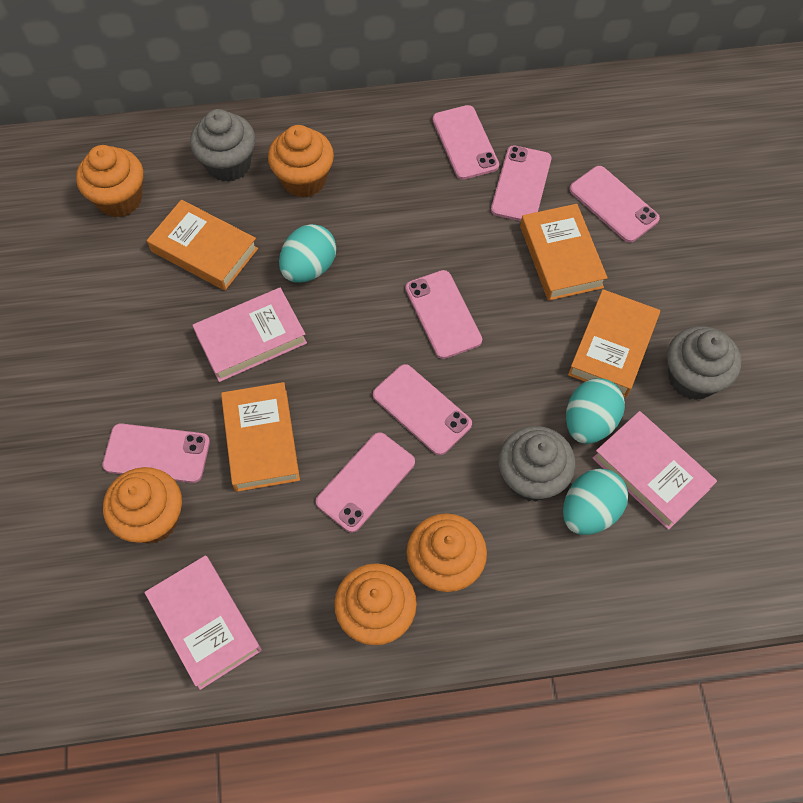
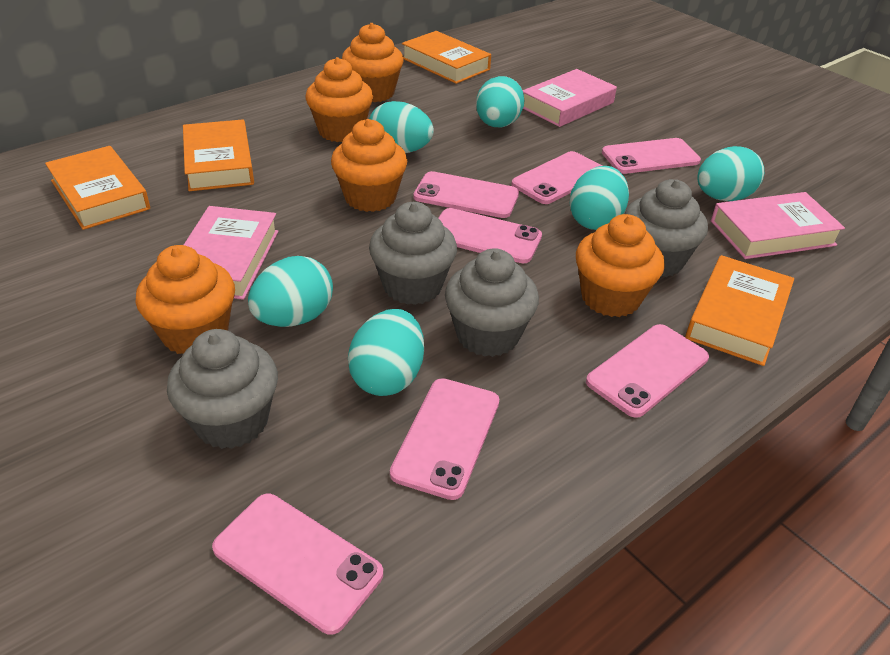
grey cupcake: 3 -> 4
turquoise egg: 3 -> 6

